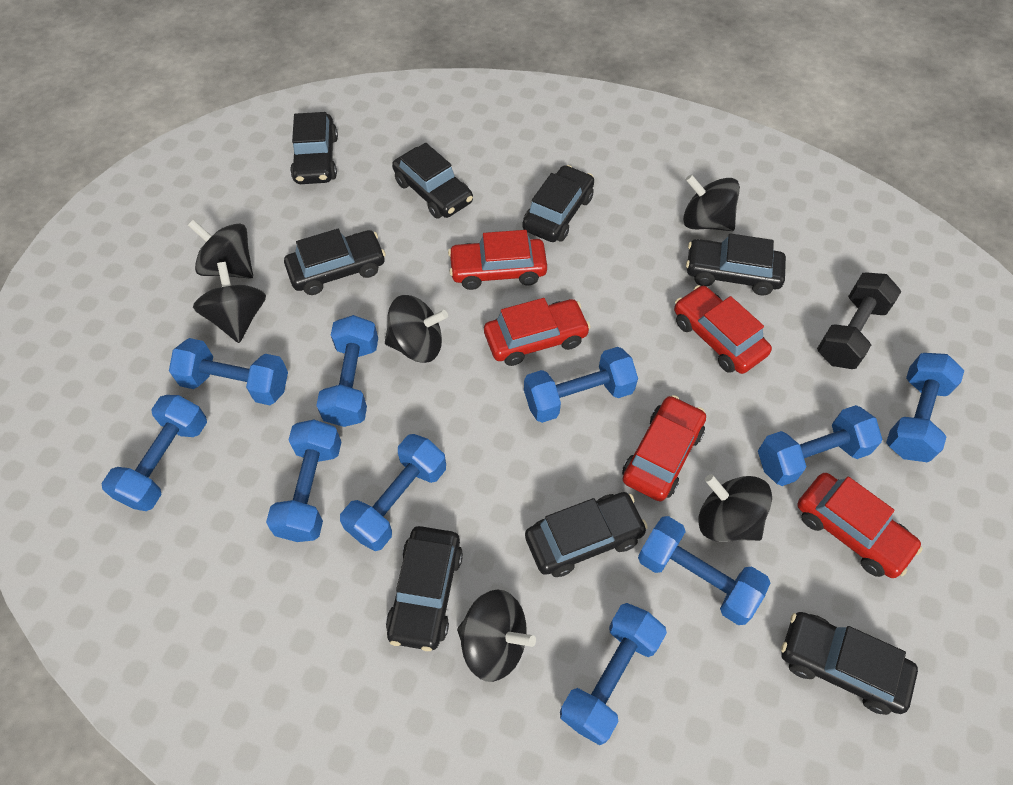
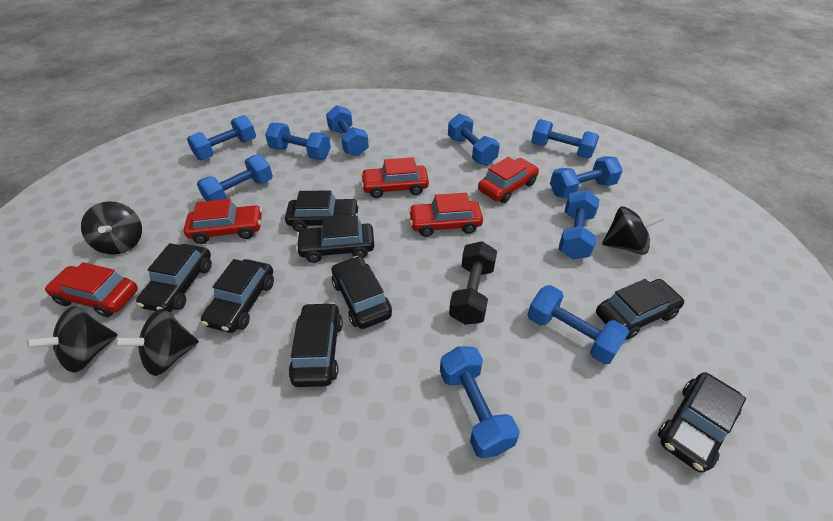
black spinning top: 6 -> 4

